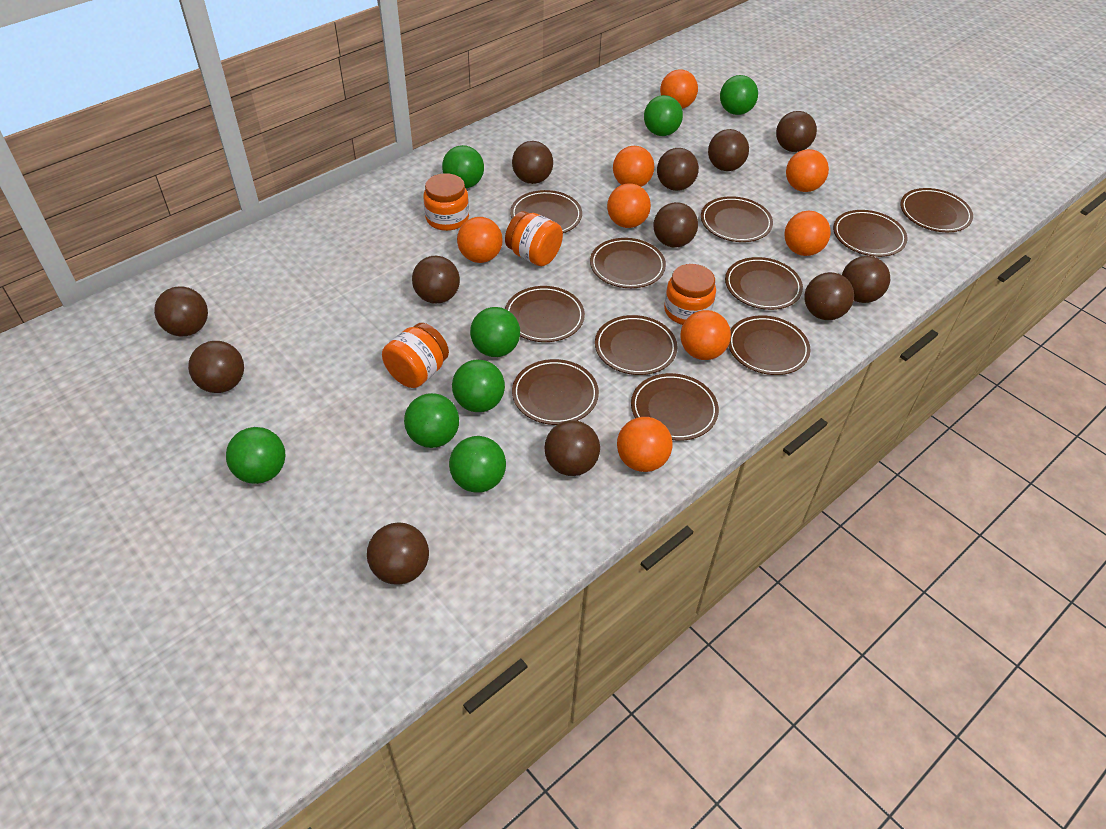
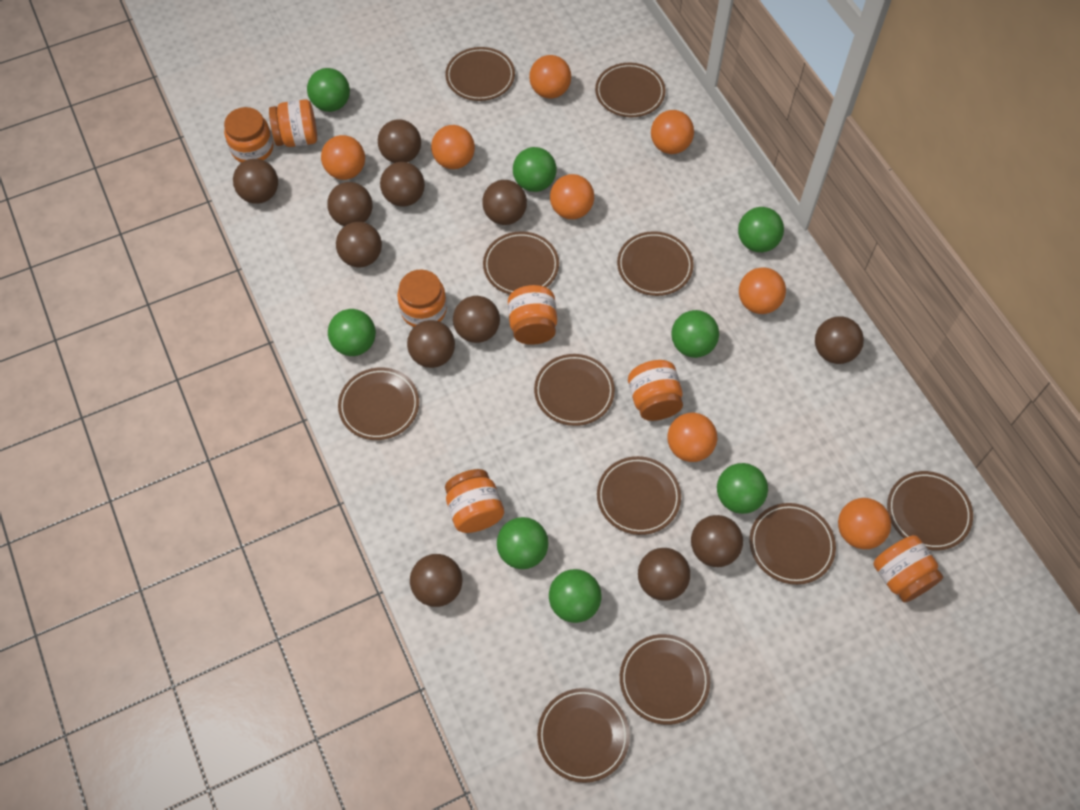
orange jar: 4 -> 7

